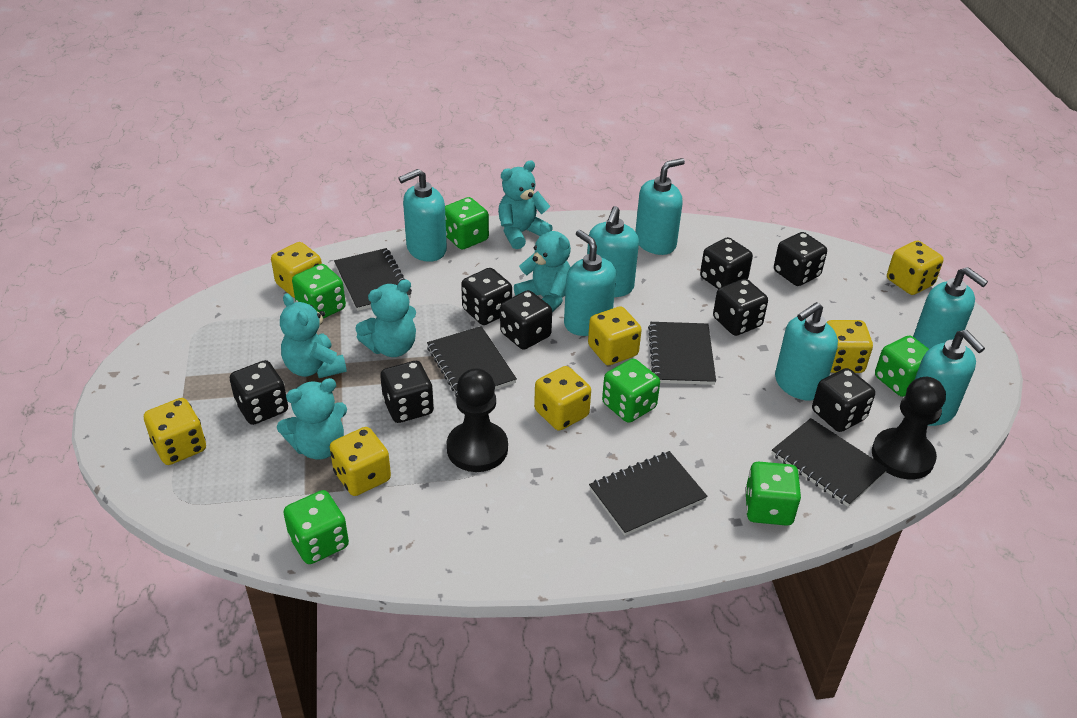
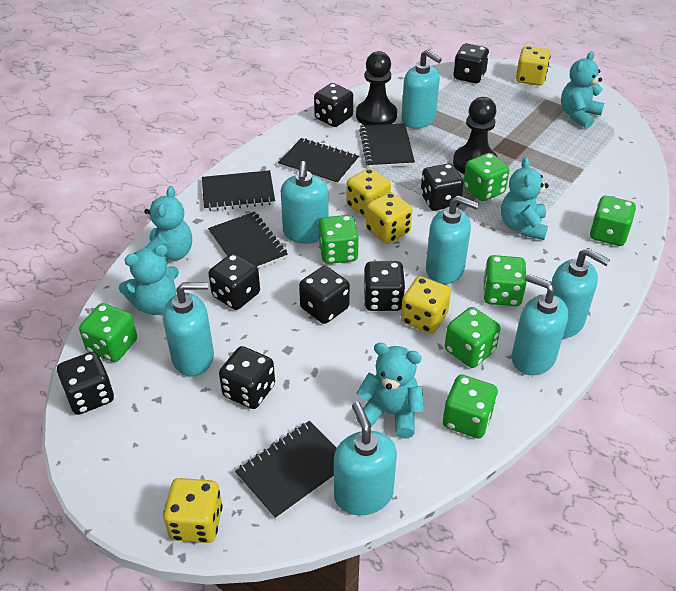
green dice: 6 -> 7
yellow dice: 7 -> 5

